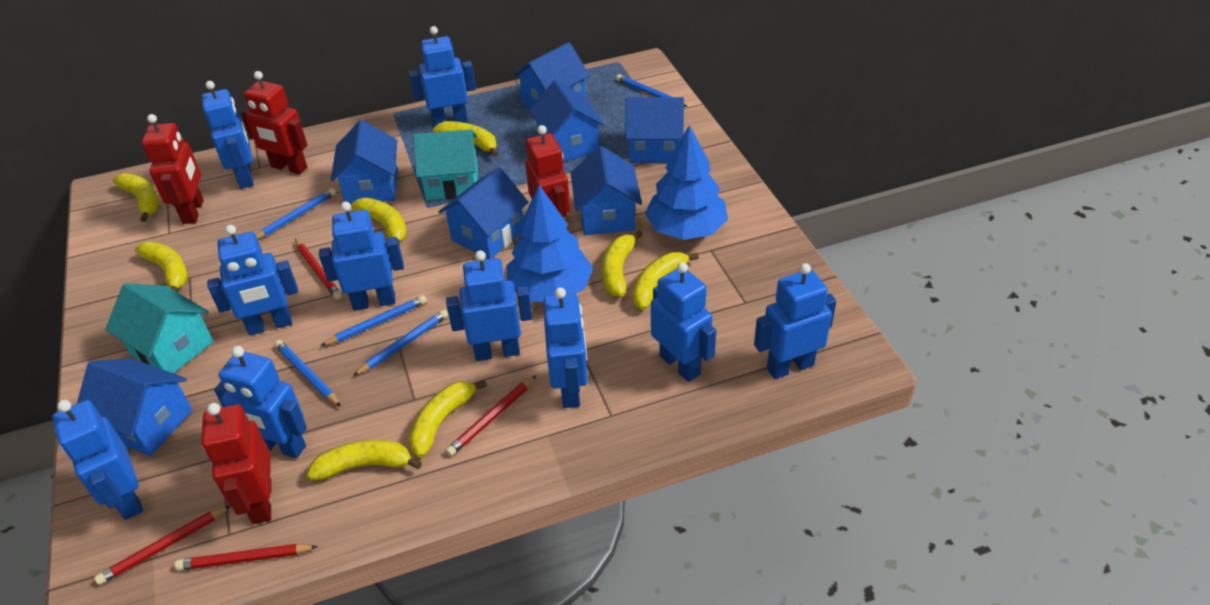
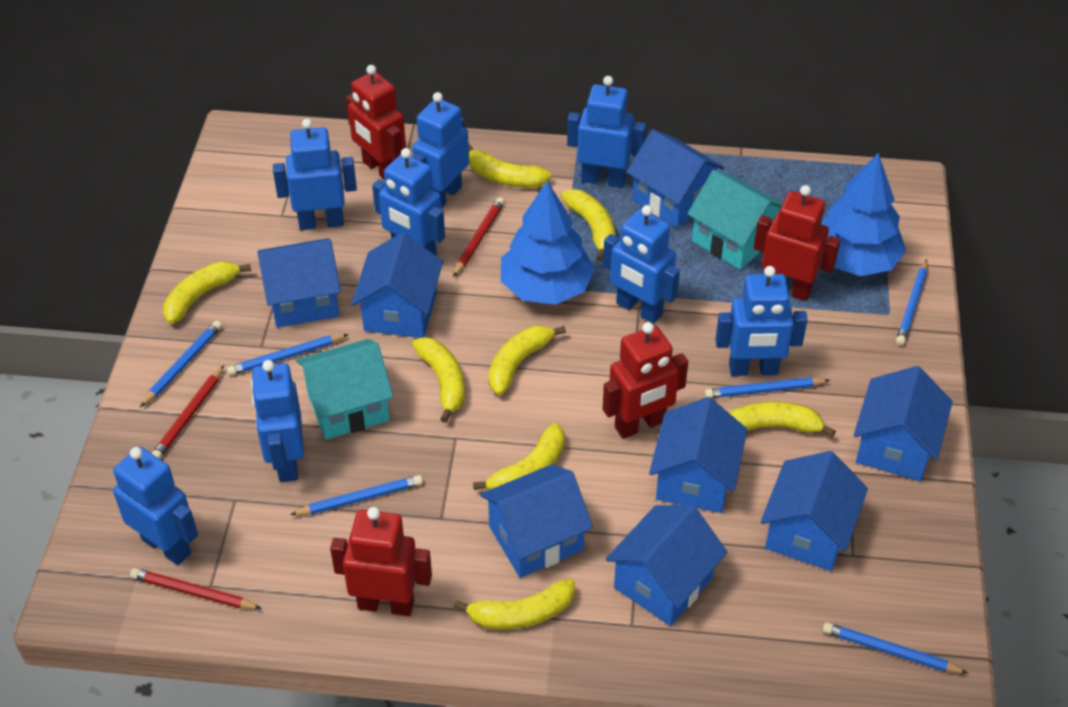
blue house: 7 -> 8
blue pencil: 5 -> 6
blue robot: 10 -> 8
red pencil: 4 -> 3

